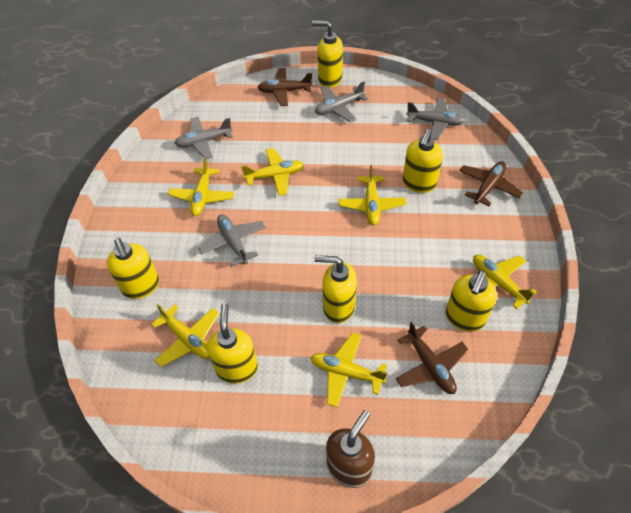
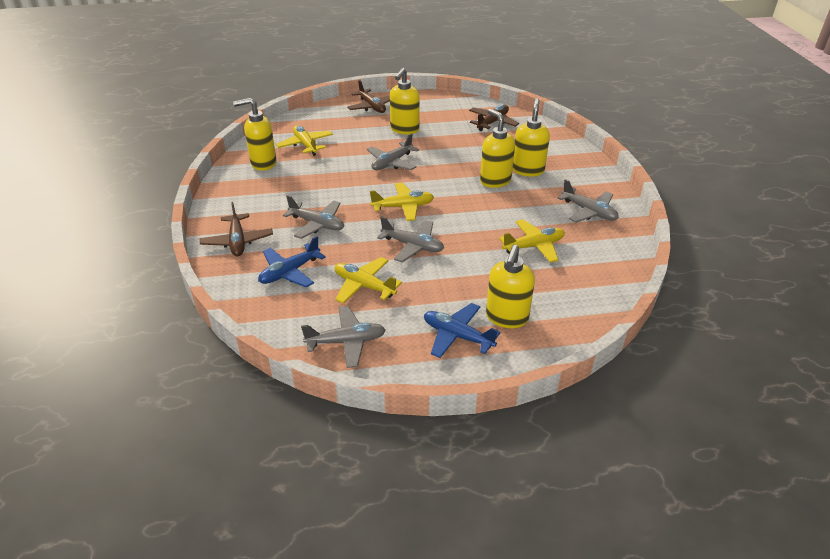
blue plane: 0 -> 2
brown soap dispenser: 1 -> 0
grey plane: 4 -> 5
yellow plane: 6 -> 4
yellow soap dispenser: 6 -> 5

